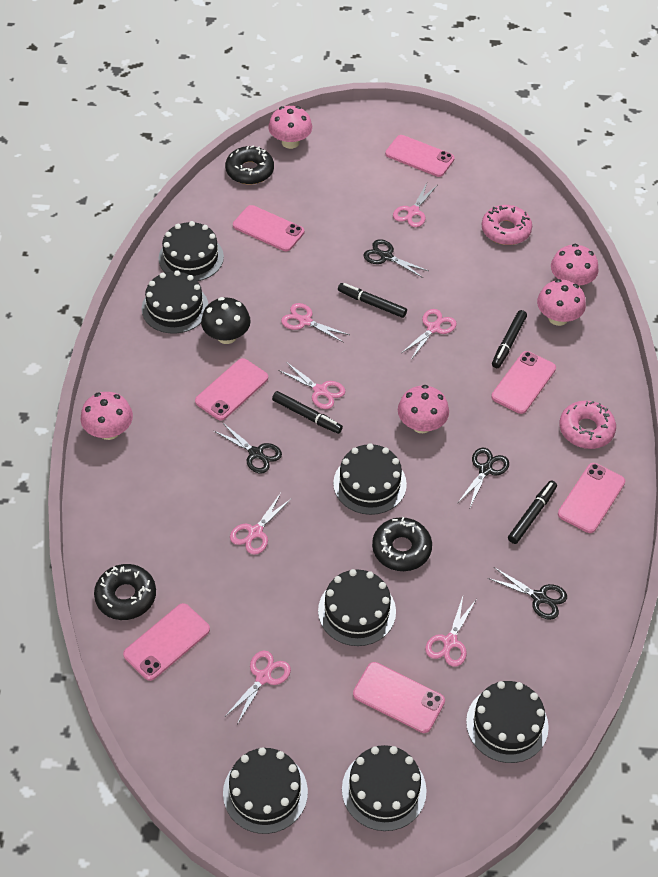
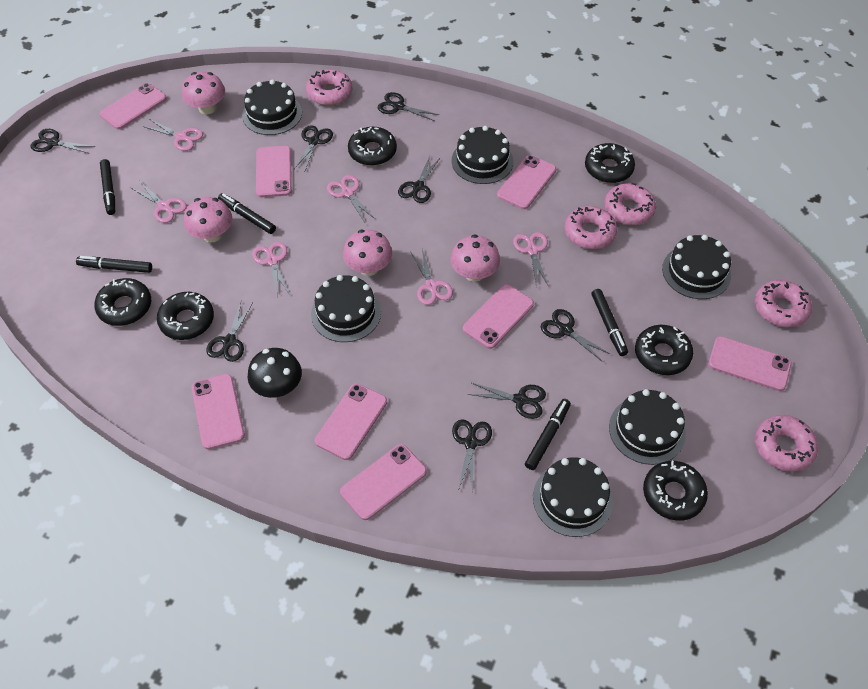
black cake: 7 -> 6
black donut: 3 -> 6
black marker: 4 -> 5
black scissors: 4 -> 8
pink donut: 2 -> 5
pink mushroom: 5 -> 4
pink phone: 7 -> 8
pink scissors: 7 -> 6

